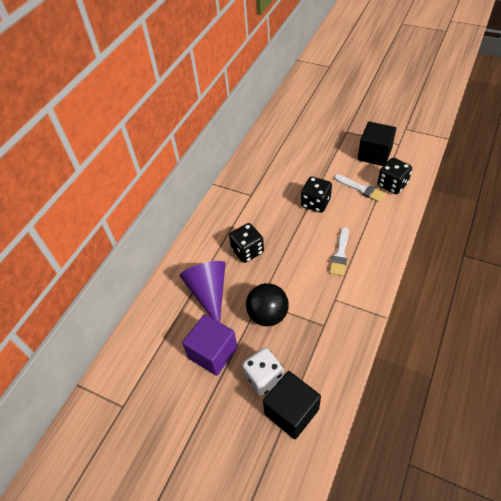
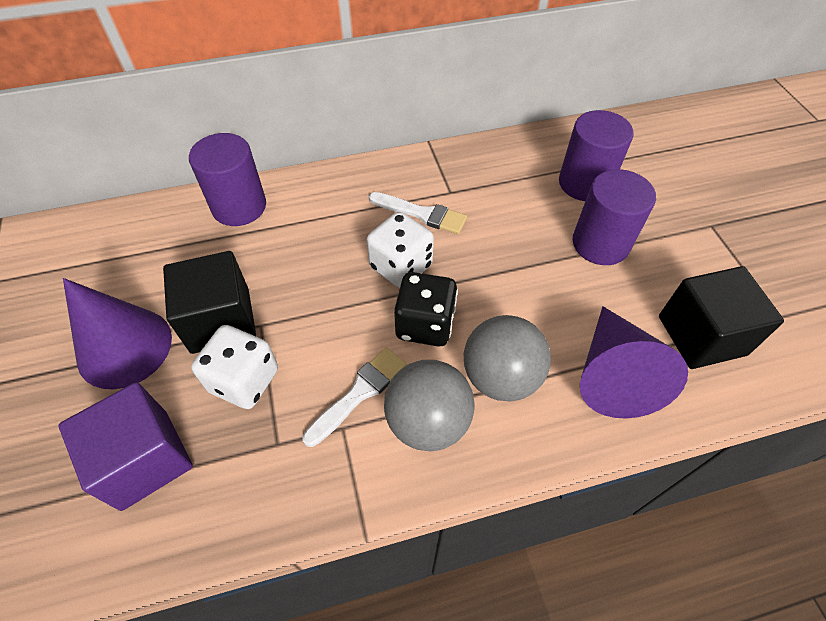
black ball: 1 -> 0
black dice: 3 -> 1
grey ball: 0 -> 2
purple cone: 1 -> 2
purple cylinder: 0 -> 3
white dice: 1 -> 2

